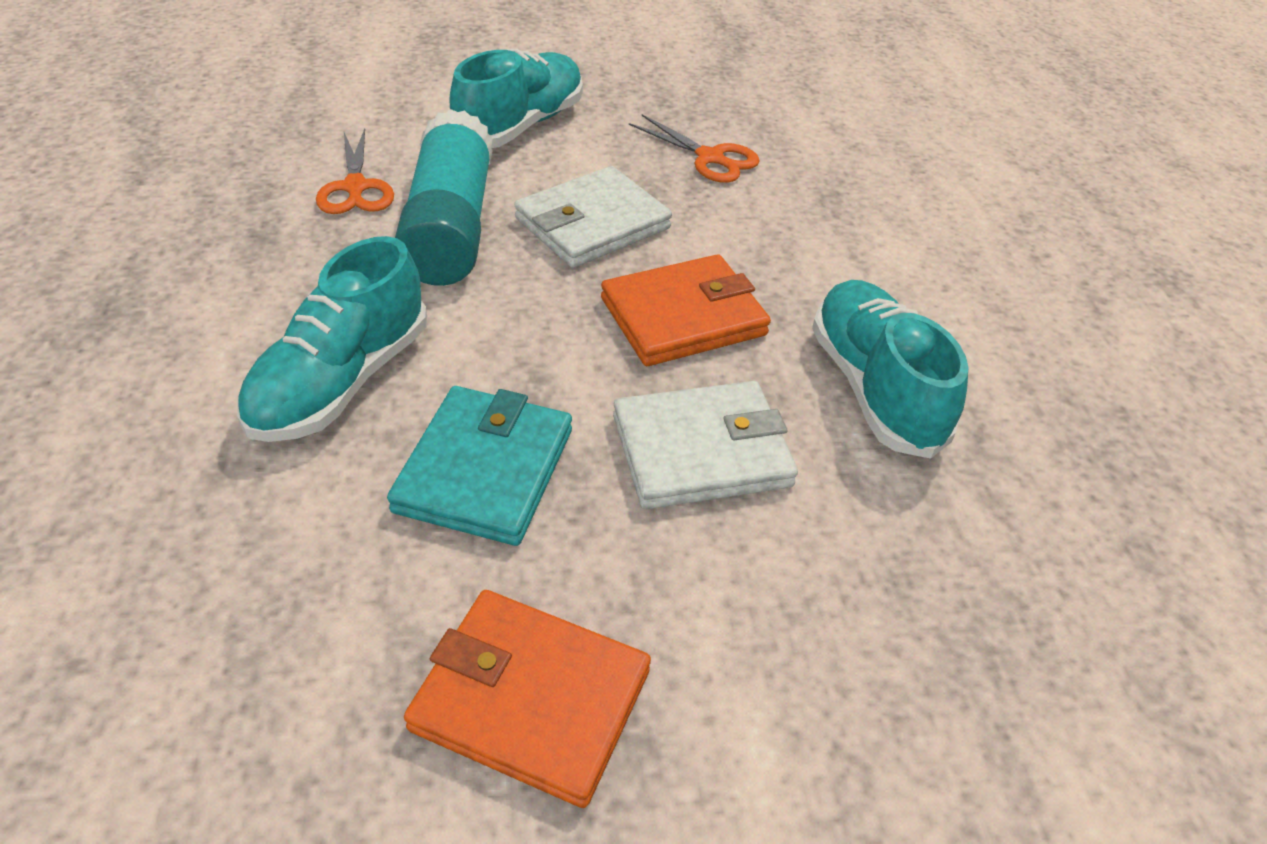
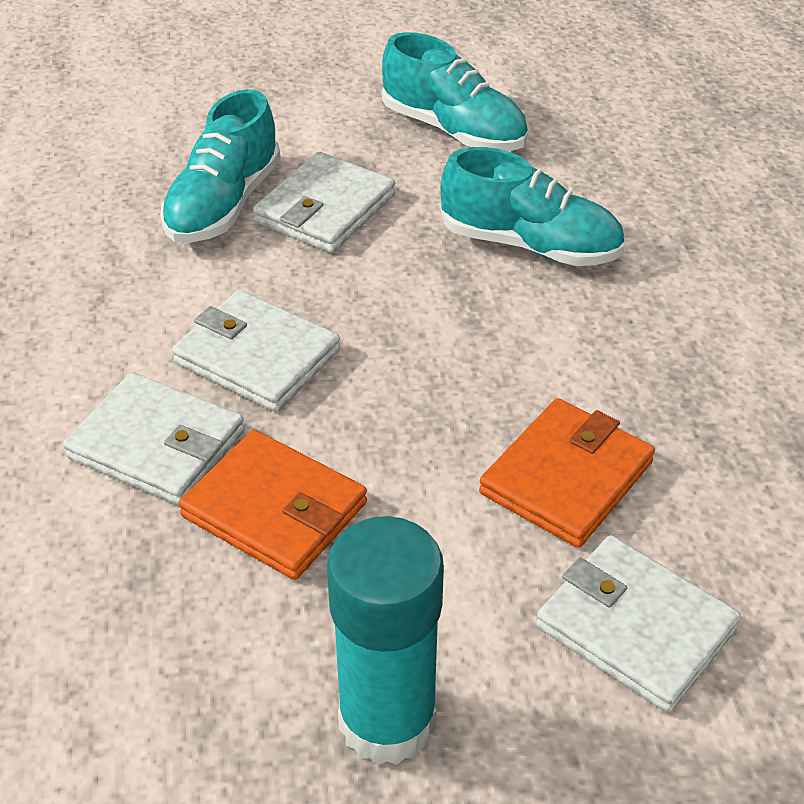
orange scissors: 2 -> 0
turquoise wallet: 1 -> 0
white wallet: 2 -> 4

